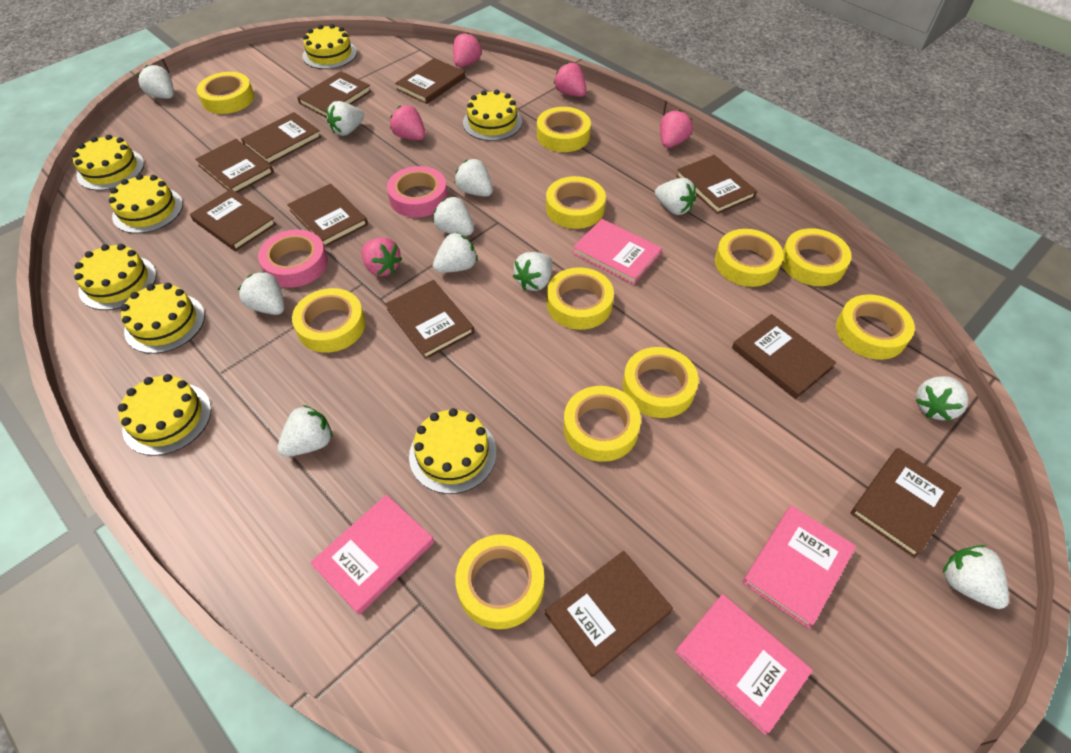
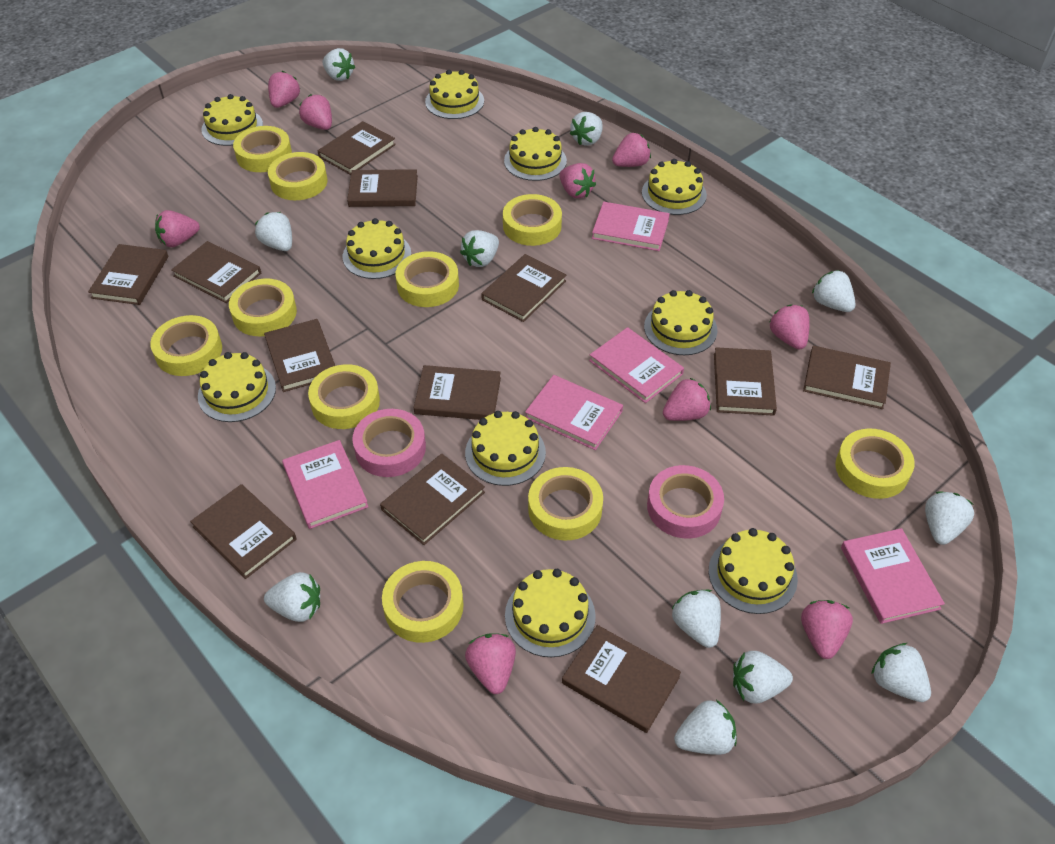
brown book: 11 -> 12
pink book: 4 -> 5
pink strawberry: 5 -> 9
yellow cake: 8 -> 10
yellow tape: 11 -> 10

